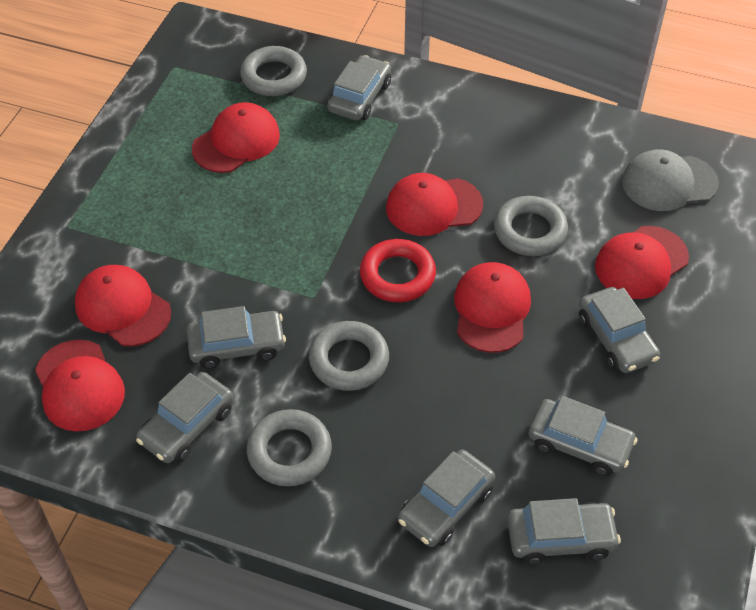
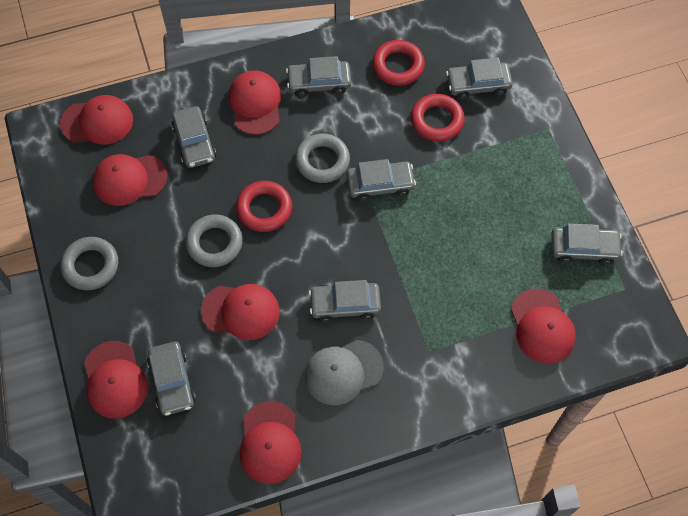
grey ring: 4 -> 3
red cap: 6 -> 7
red ring: 1 -> 3

